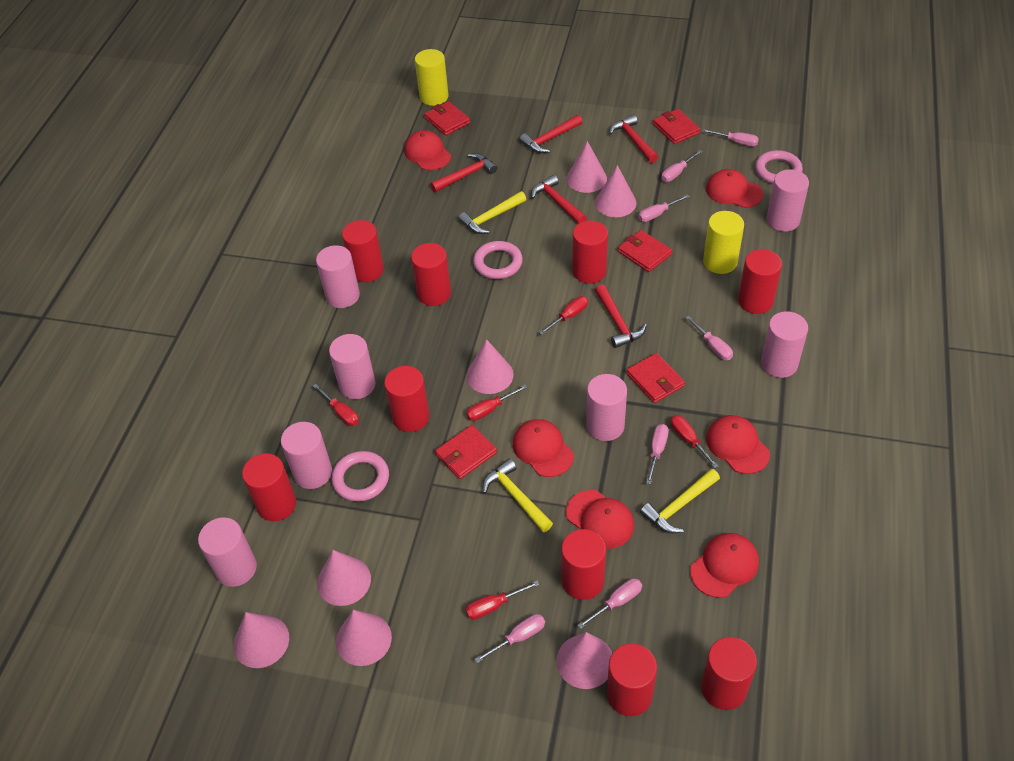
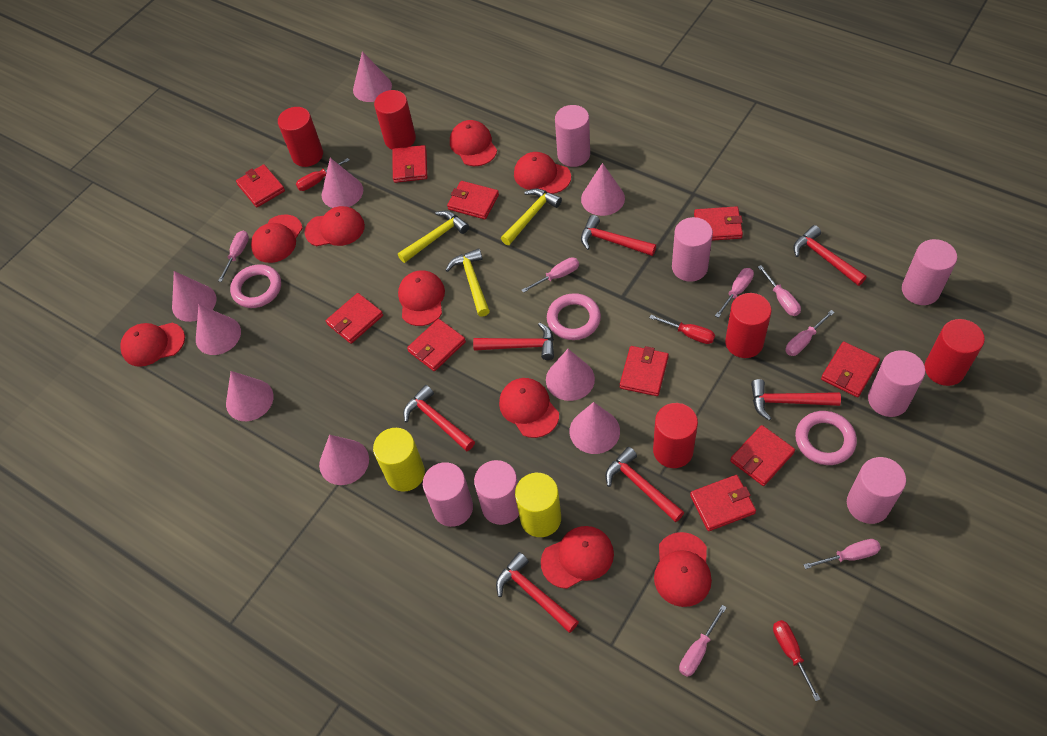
pink cone: 7 -> 9
red cap: 6 -> 9
red cylinder: 9 -> 5
red hammer: 5 -> 7
red screwdriver: 5 -> 3
red wallet: 5 -> 10

